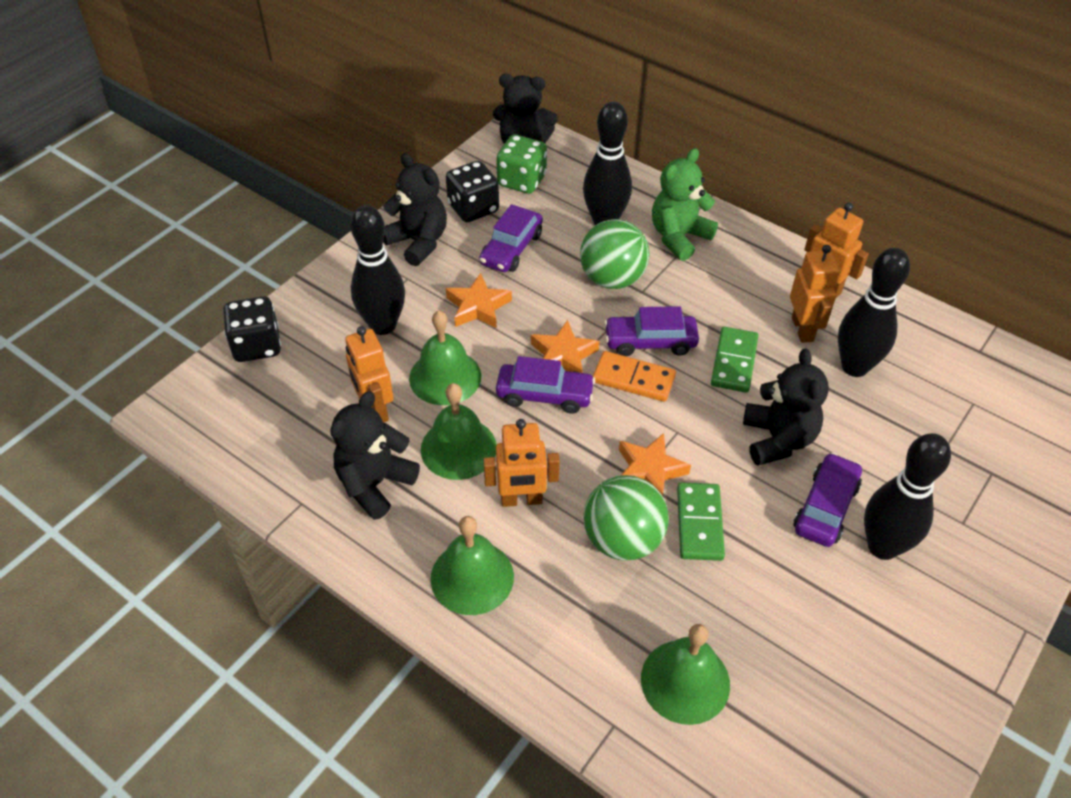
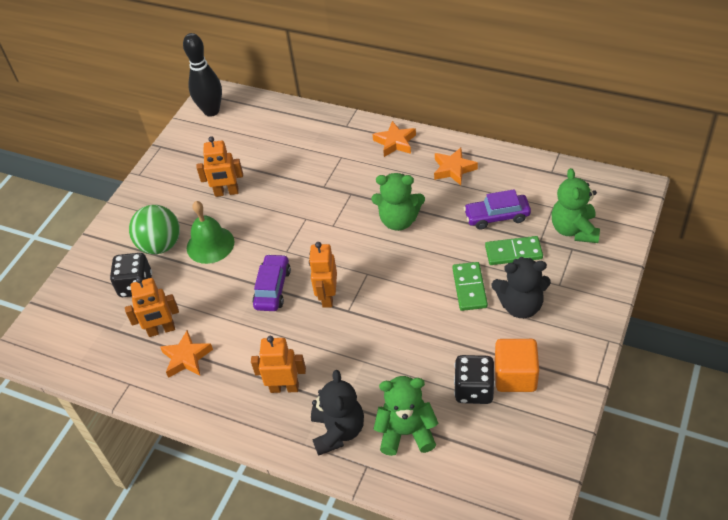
black bowling pin: 4 -> 1
black teddy bear: 4 -> 2
green ball: 2 -> 1
green bell: 4 -> 1
green dice: 1 -> 0
green teddy bear: 1 -> 3
orange cube: 0 -> 1
orange domino: 1 -> 0
purple car: 4 -> 2

